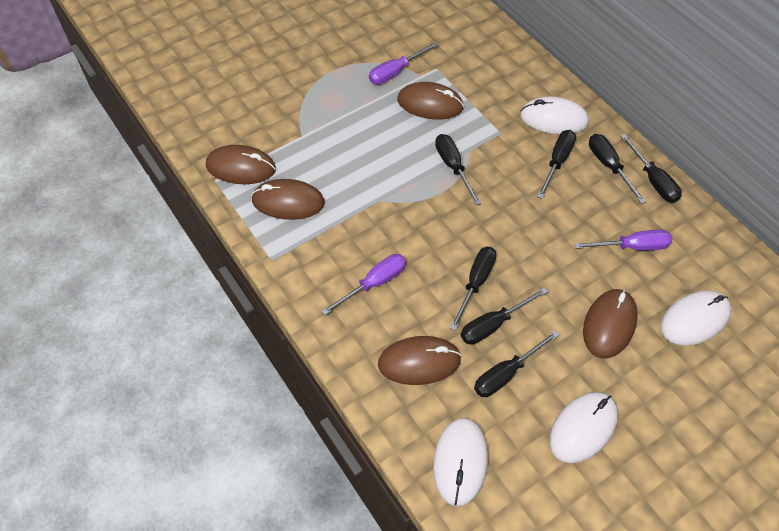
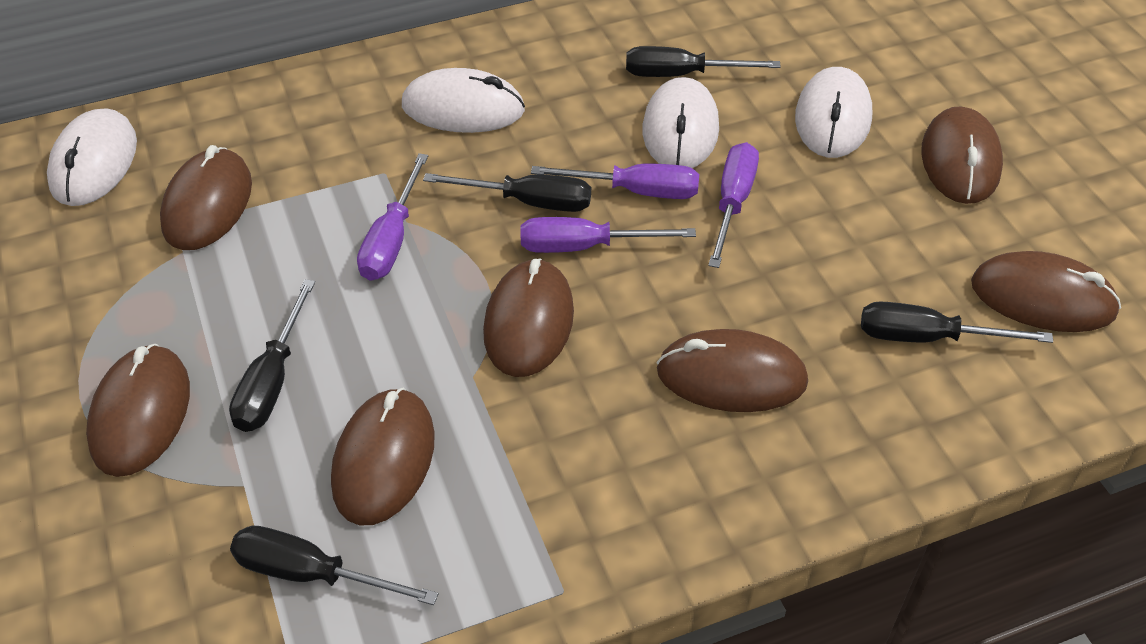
black screwdriver: 7 -> 5
brown mouse: 5 -> 7
purple screwdriver: 3 -> 4

